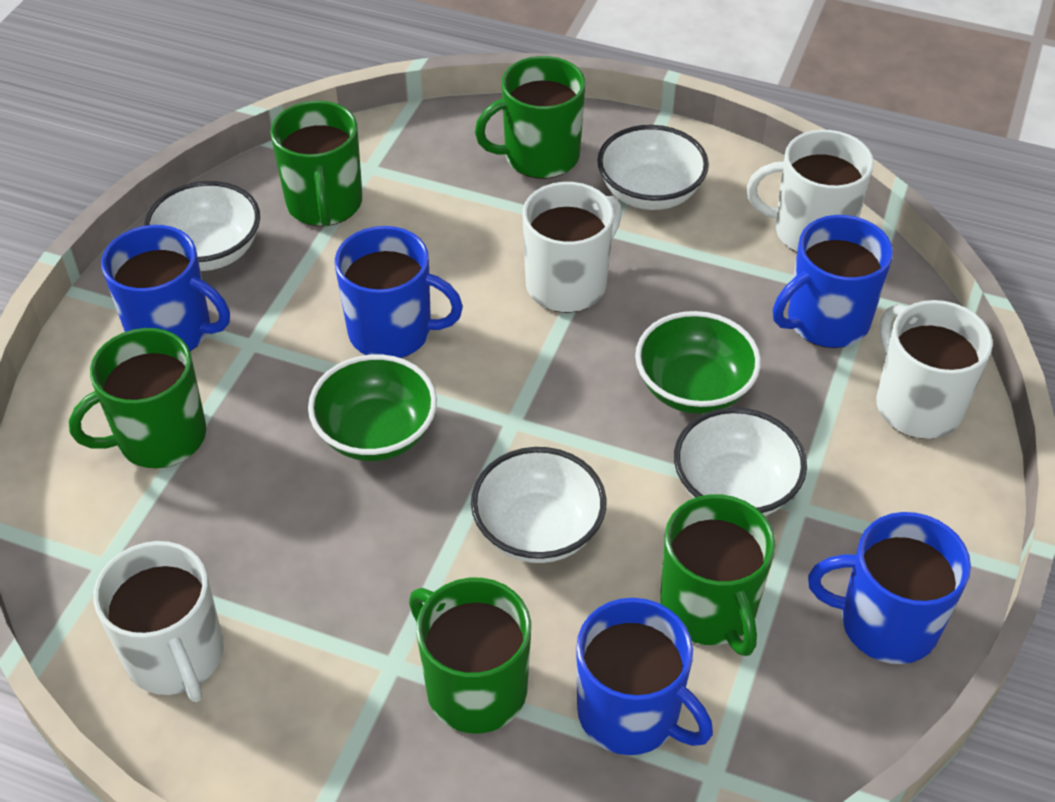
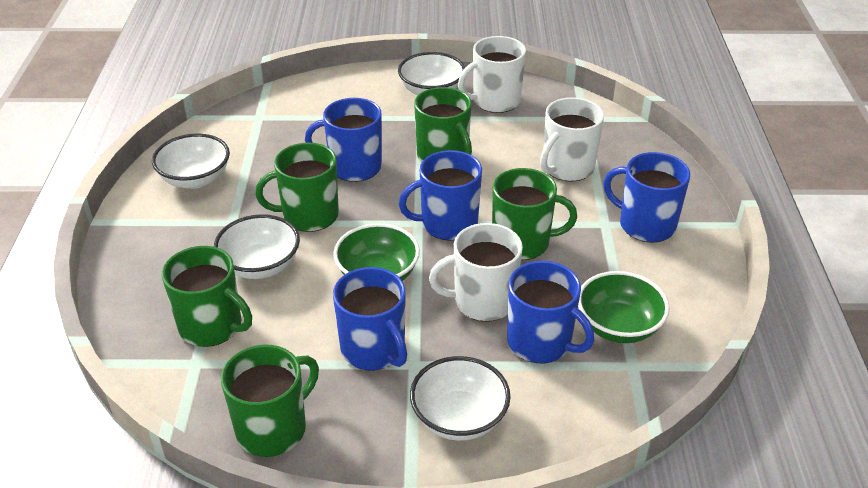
white mug: 4 -> 3

